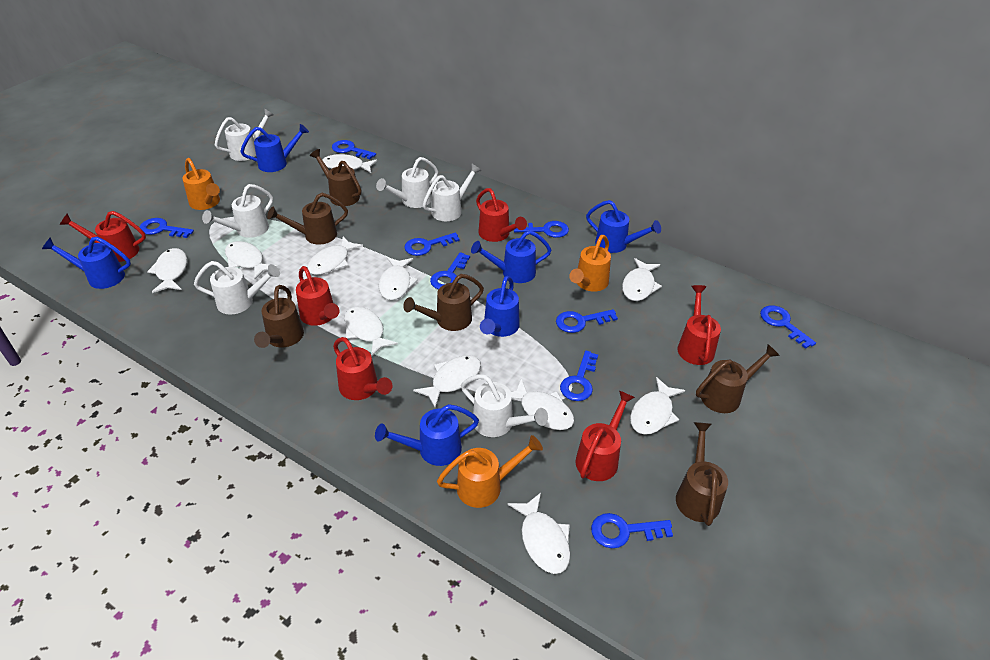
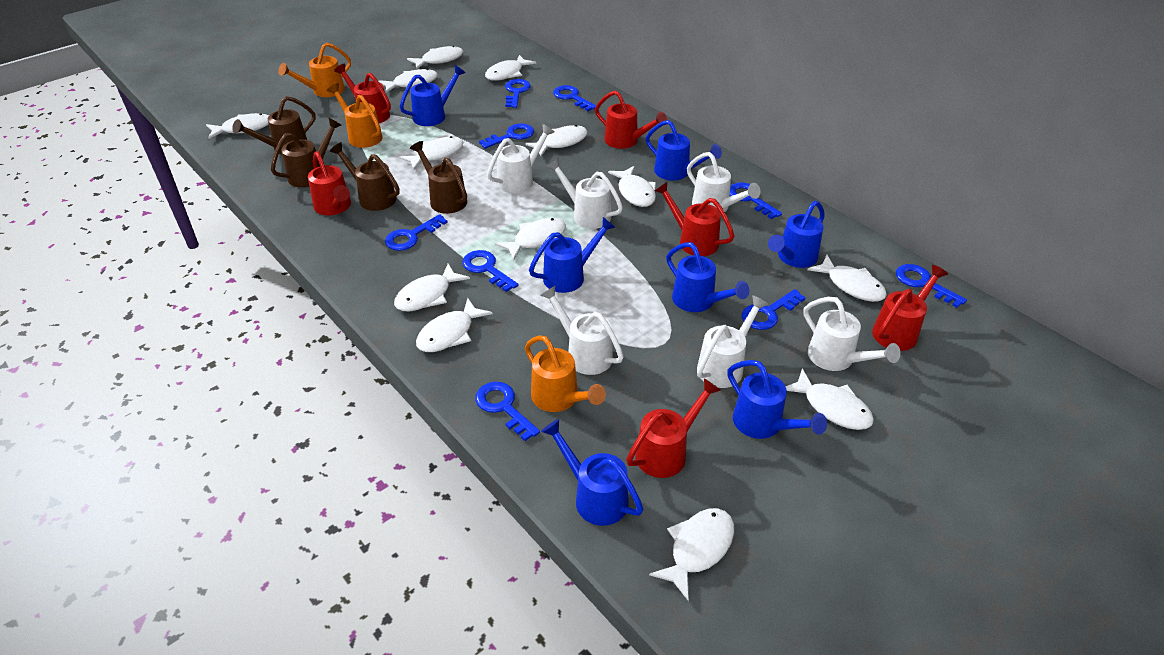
blue watering can: 6 -> 7
brown watering can: 6 -> 4
white fish: 11 -> 13

